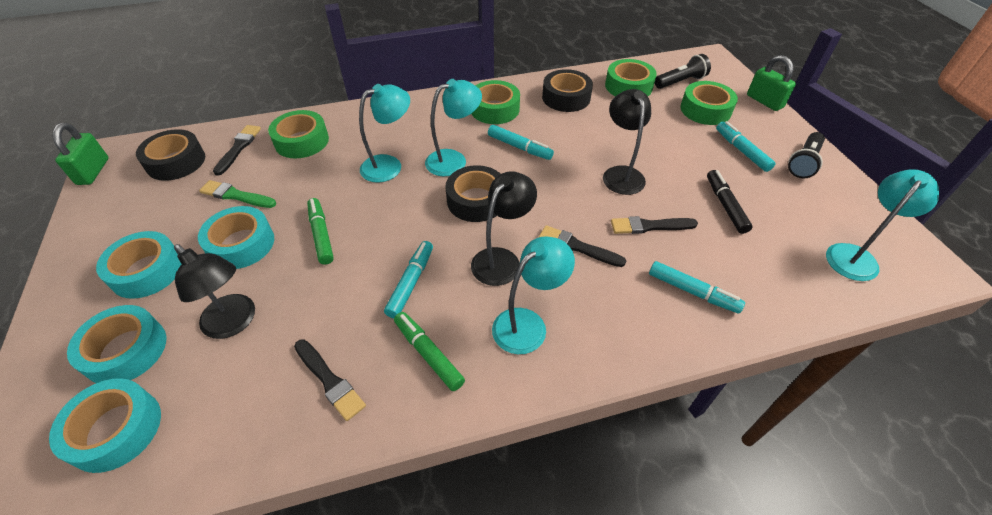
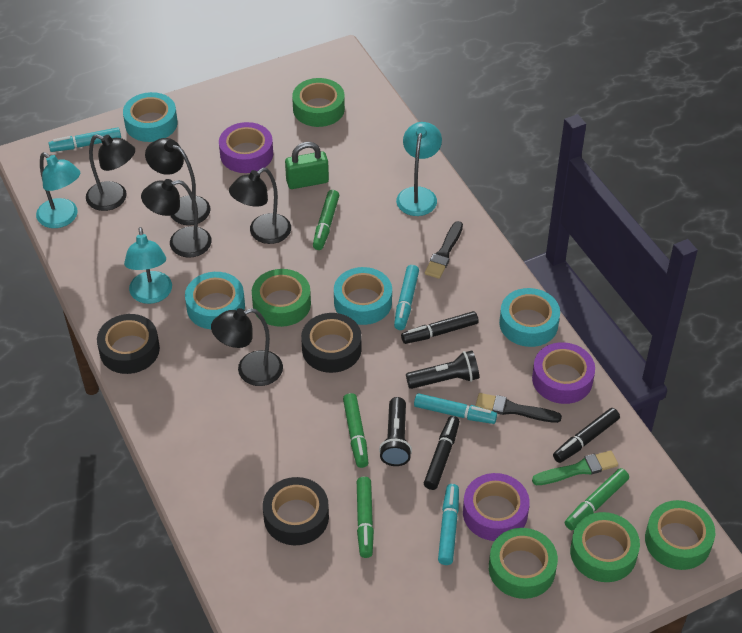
black brush: 4 -> 2
black lamp: 3 -> 5
black marker: 1 -> 3
green marker: 2 -> 4
green padlock: 2 -> 1
green tape: 4 -> 5
purple tape: 0 -> 3
turquoise lamp: 4 -> 3

